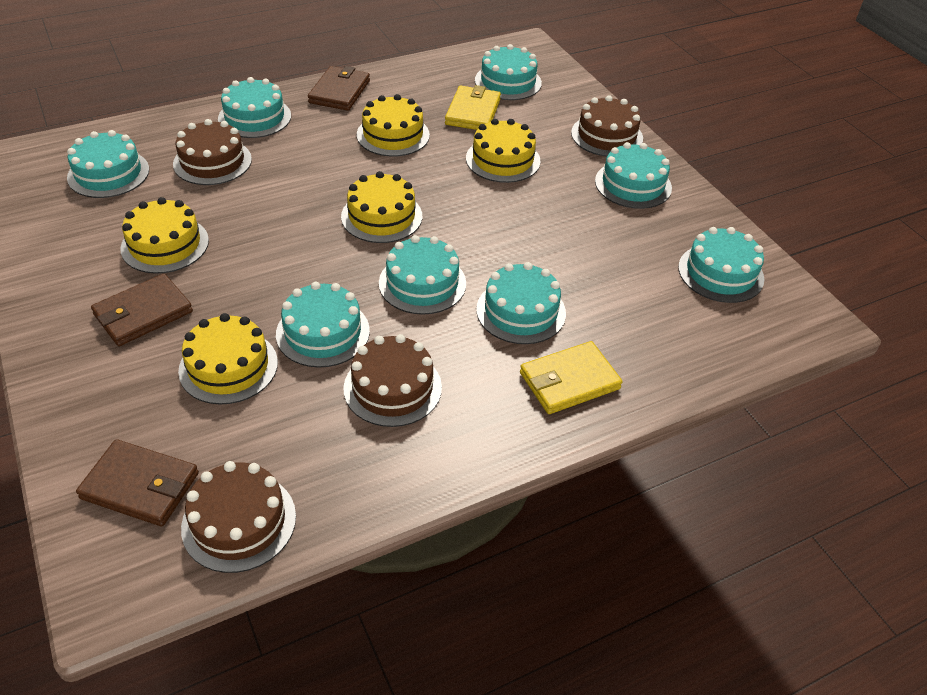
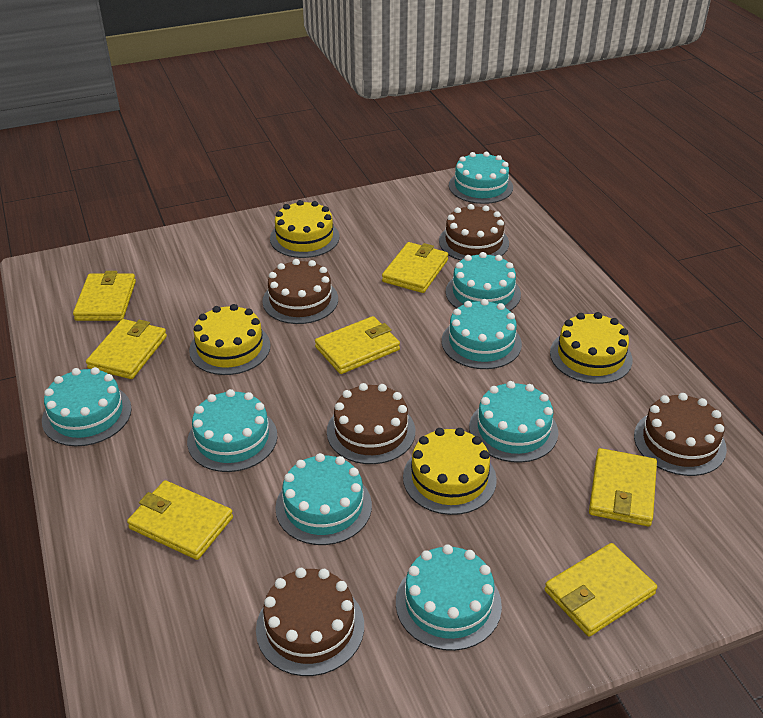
brown cake: 4 -> 5
brown wallet: 3 -> 0
yellow cake: 5 -> 4
yellow wallet: 2 -> 7

